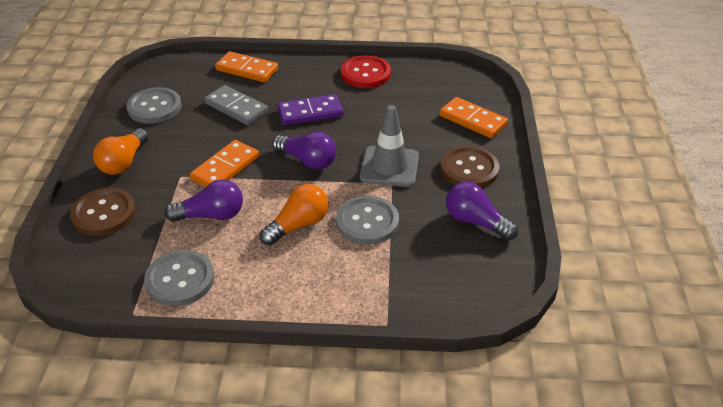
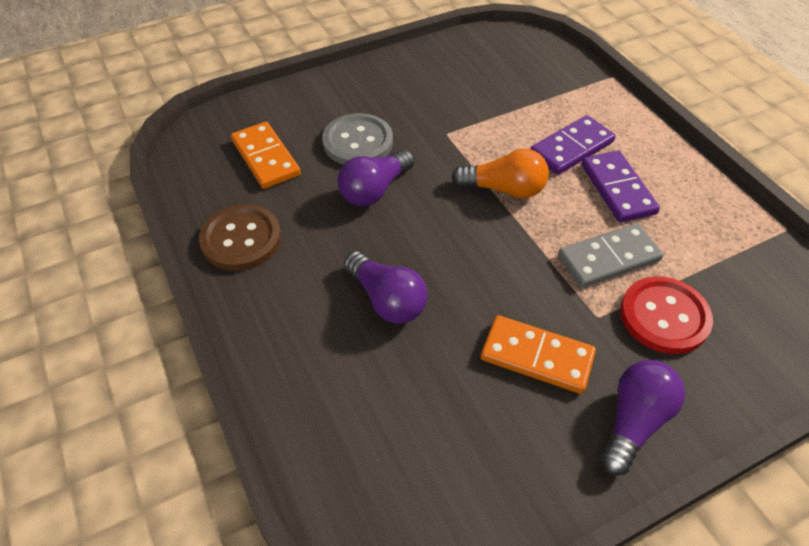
brown button: 2 -> 1
grey button: 3 -> 1
grey traffic cone: 1 -> 0
orange domino: 3 -> 2
orange light bulb: 2 -> 1
purple domino: 1 -> 2

